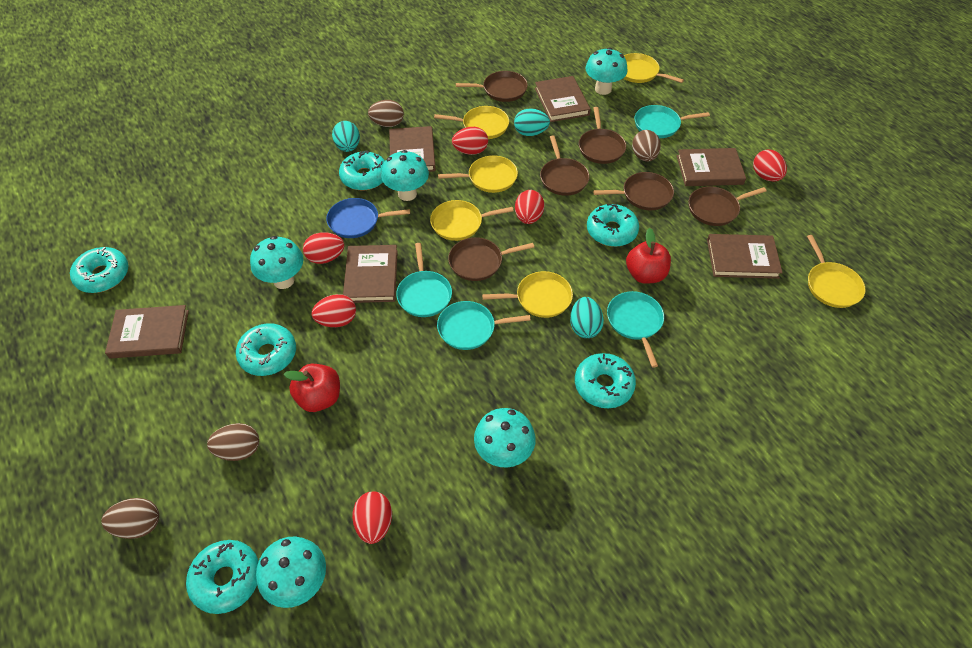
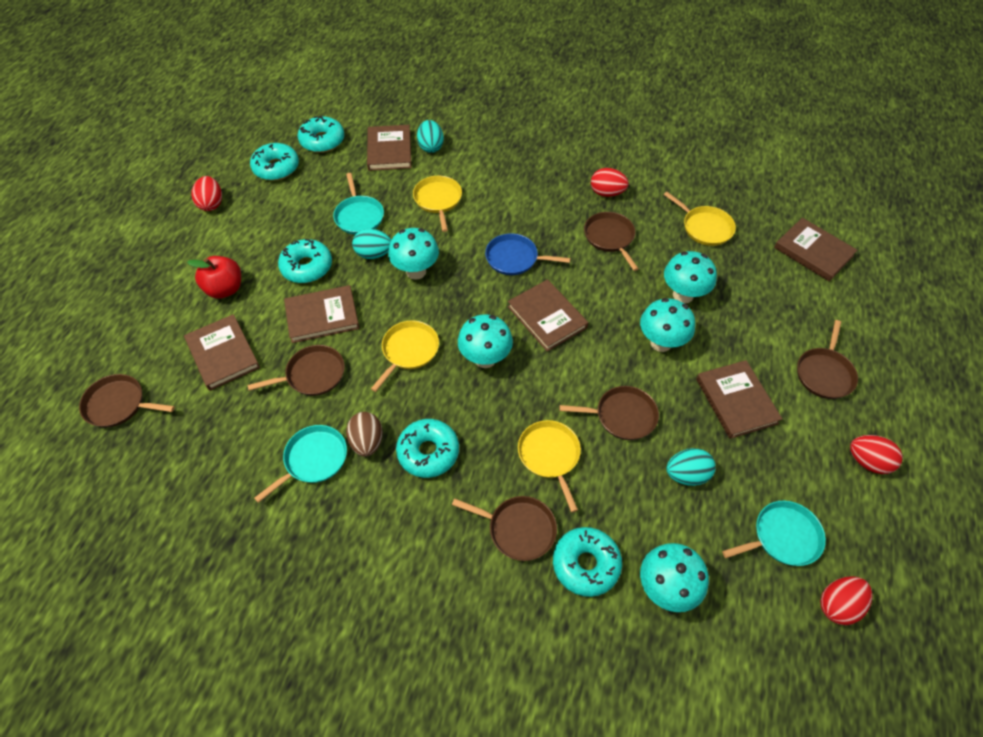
brown egg: 4 -> 1
red apple: 2 -> 1
red egg: 6 -> 4
turquoise donut: 6 -> 5
turquoise pan: 4 -> 3
yellow pan: 6 -> 4

